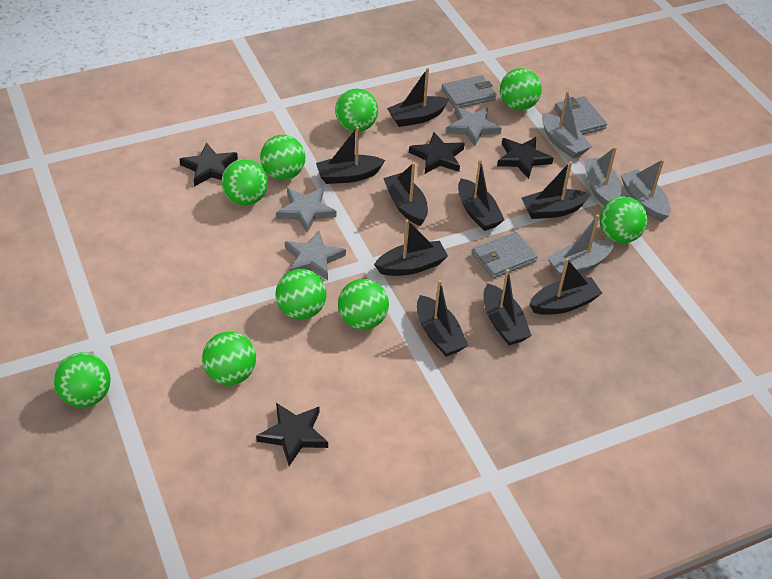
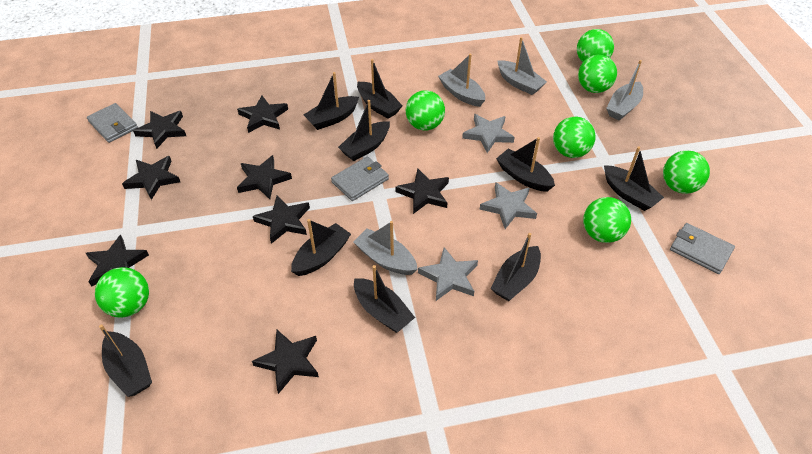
black star: 4 -> 8
green ball: 9 -> 7

